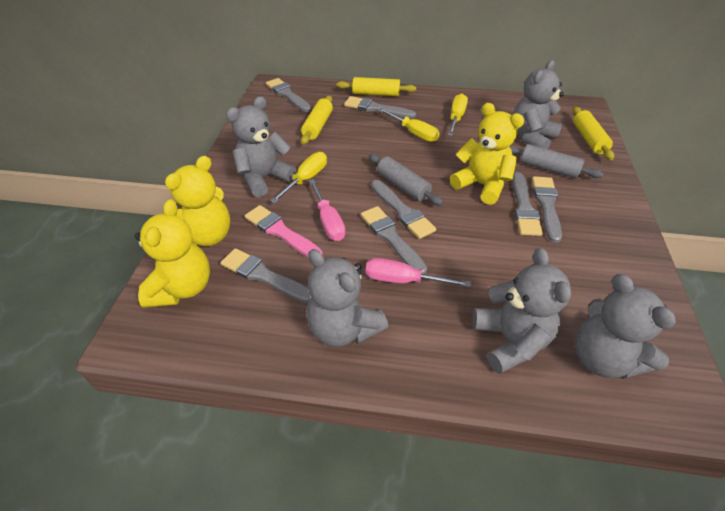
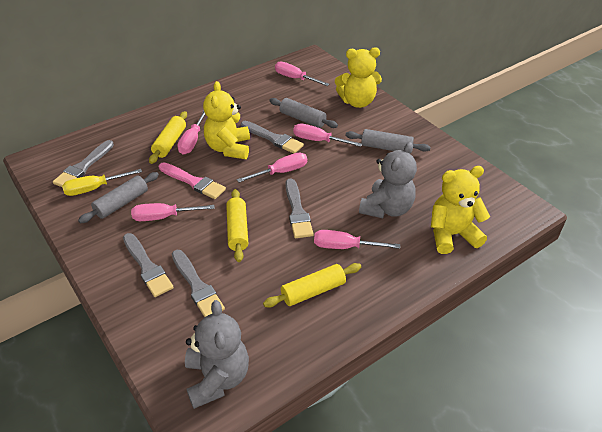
grey brush: 7 -> 5
grey rolling pin: 2 -> 3
grey teddy bear: 5 -> 2
pink screwdriver: 2 -> 6
yellow screwdriver: 3 -> 1

